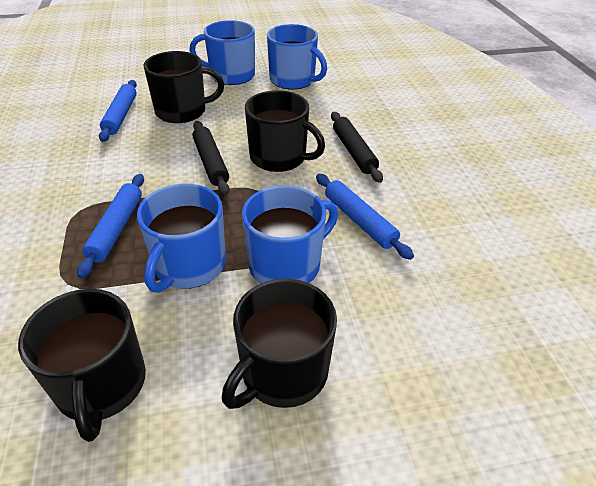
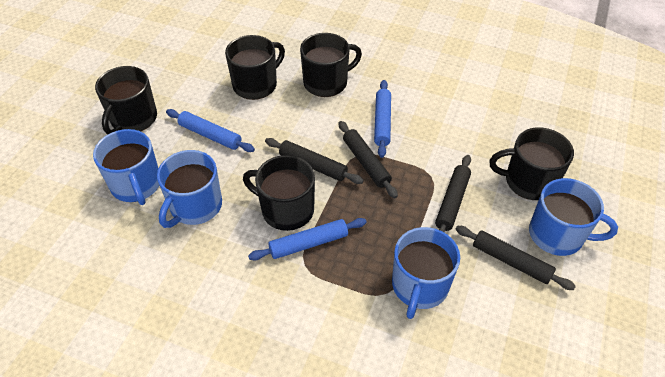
black mug: 4 -> 5
black rolling pin: 2 -> 4

